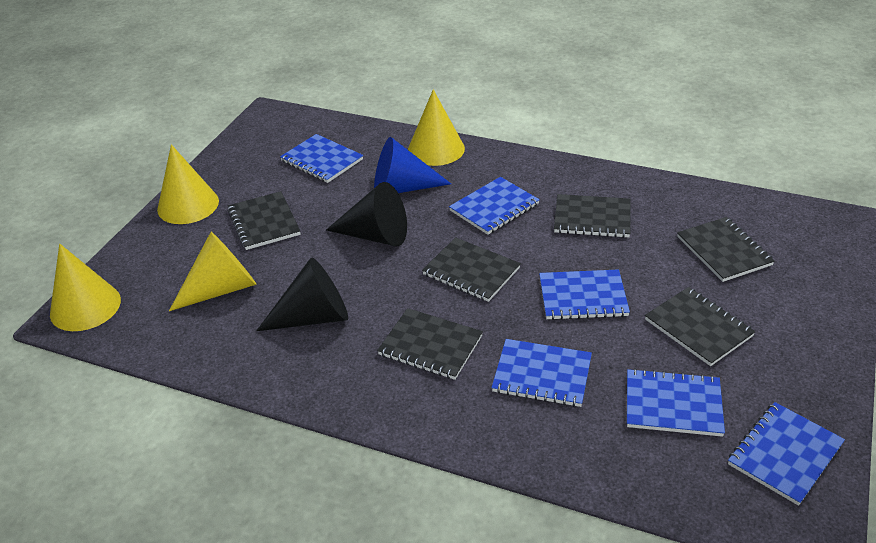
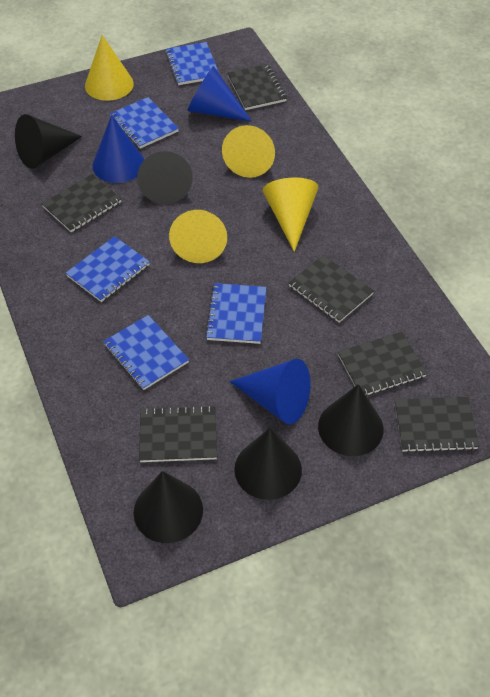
black cone: 2 -> 5
blue cone: 1 -> 3
blue notebook: 6 -> 5

